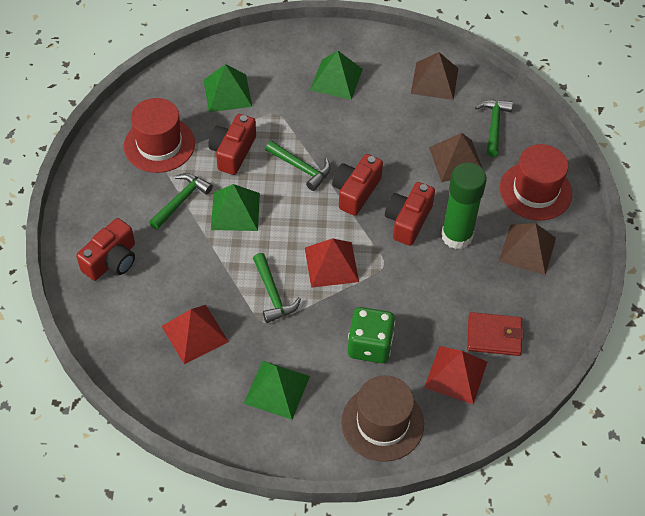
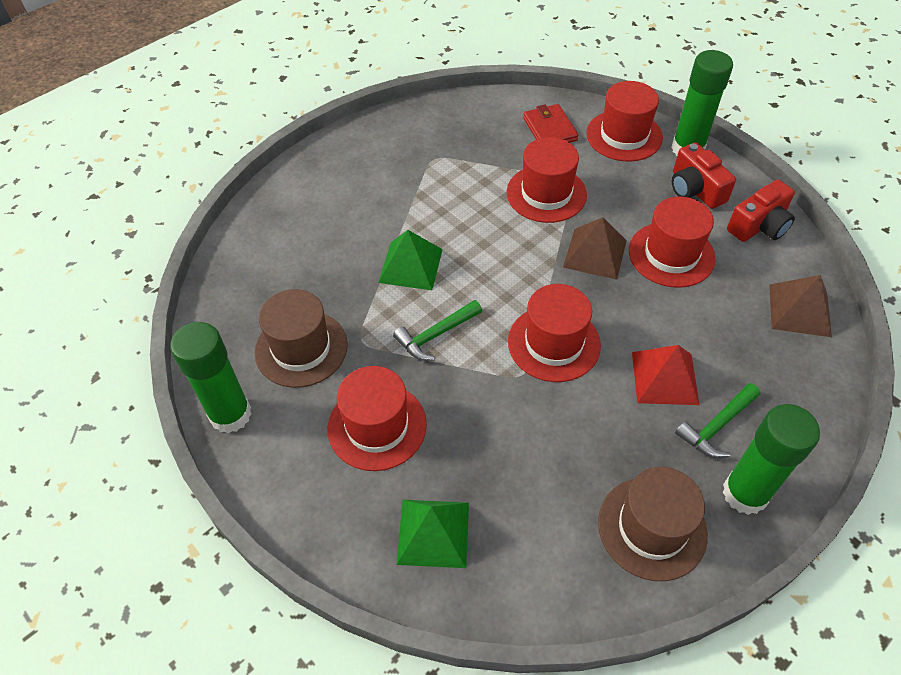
brown hat: 1 -> 2
brown pyramid: 3 -> 2
green dice: 1 -> 0
green glue stick: 1 -> 3
green hammer: 4 -> 2
green pyramid: 4 -> 2
red camera: 4 -> 2
red hat: 2 -> 5
red pyramid: 3 -> 1

